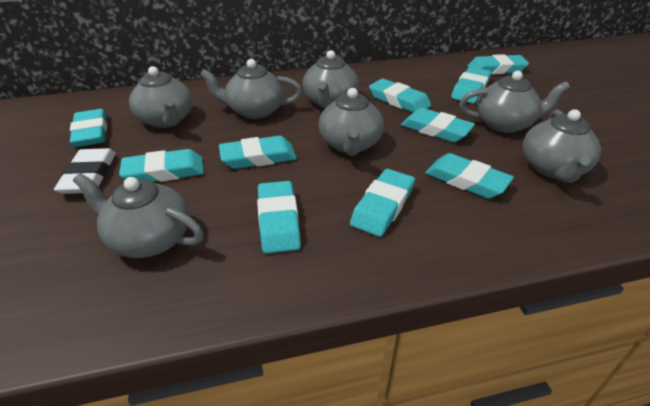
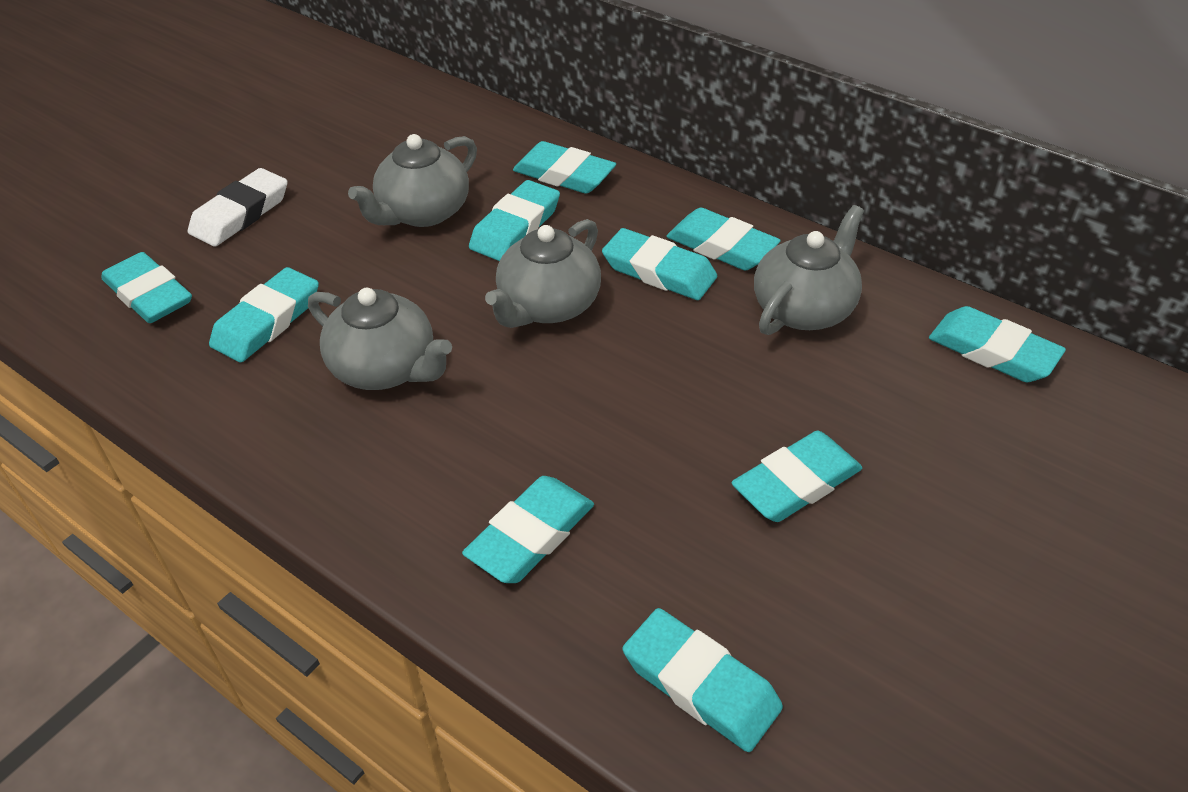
grey teapot: 7 -> 4

